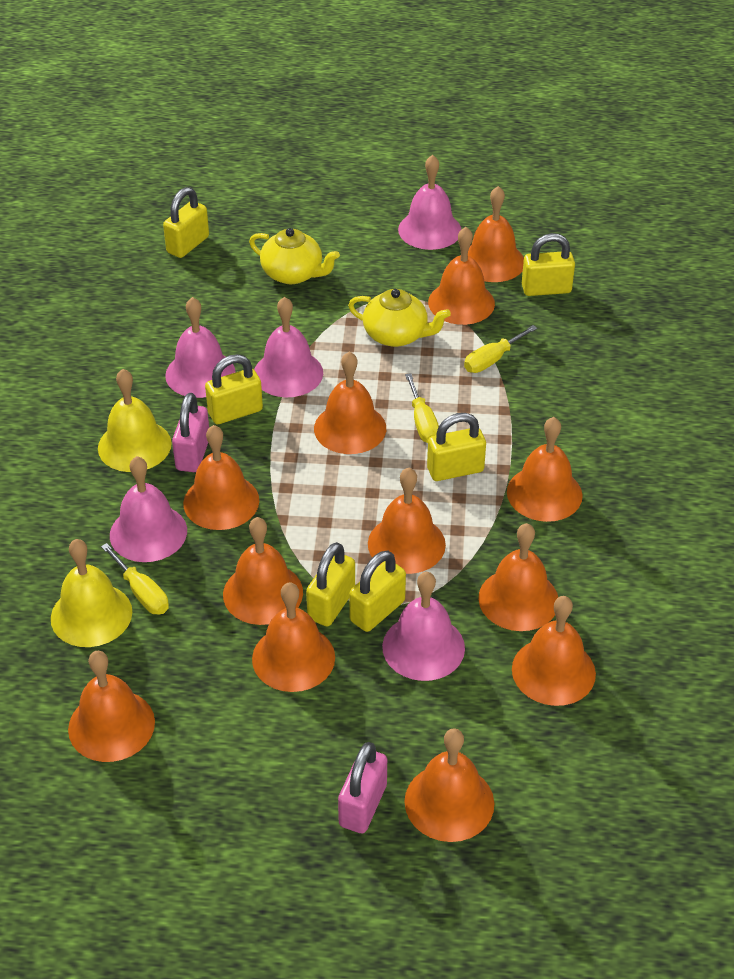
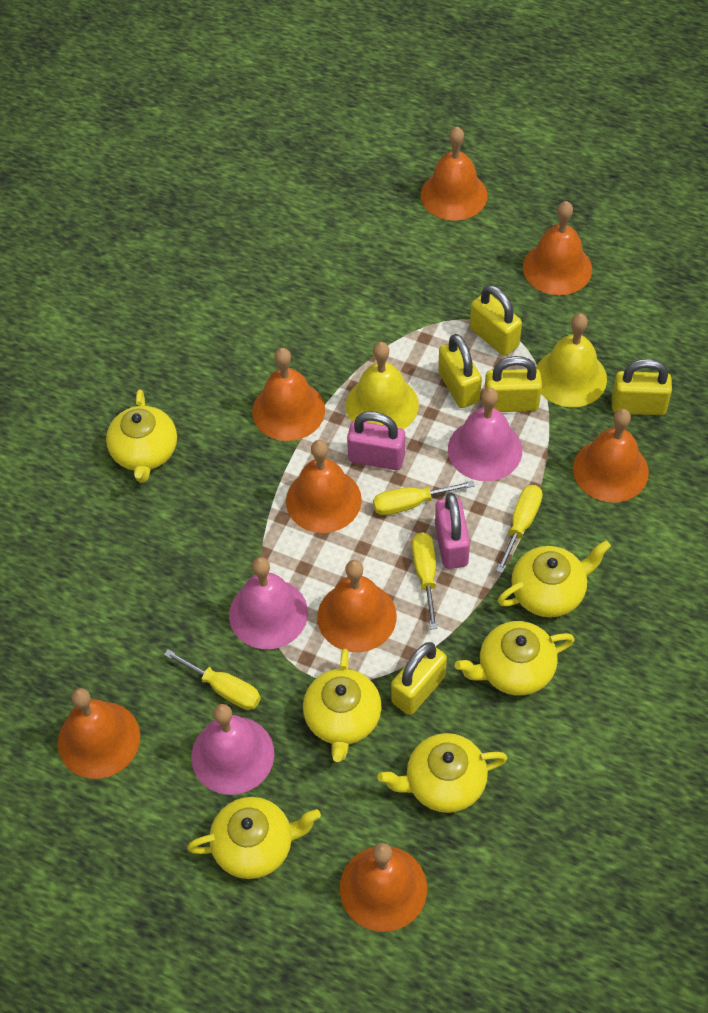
orange bell: 12 -> 8
pink bell: 5 -> 3
yellow padlock: 6 -> 5
yellow screwdriver: 3 -> 4
yellow teapot: 2 -> 6

